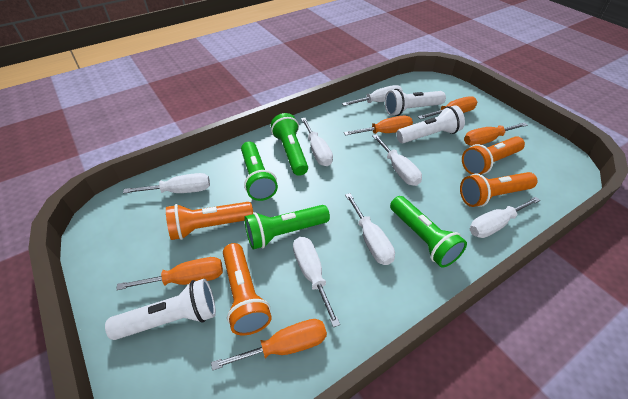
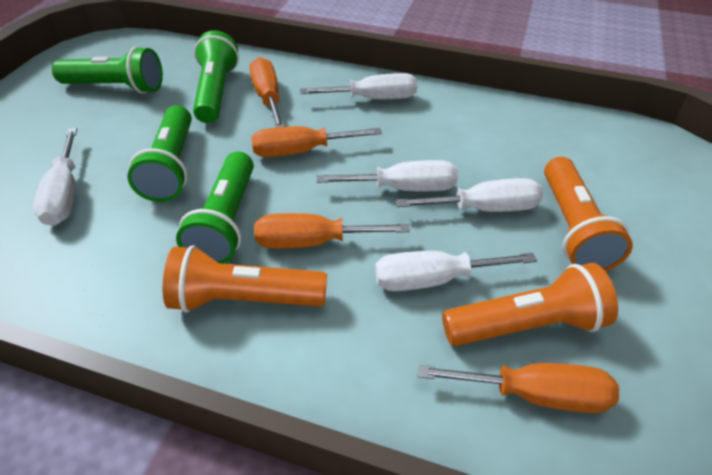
orange flashlight: 4 -> 3
orange screwdriver: 5 -> 4
white flashlight: 3 -> 0
white screwdriver: 7 -> 5

